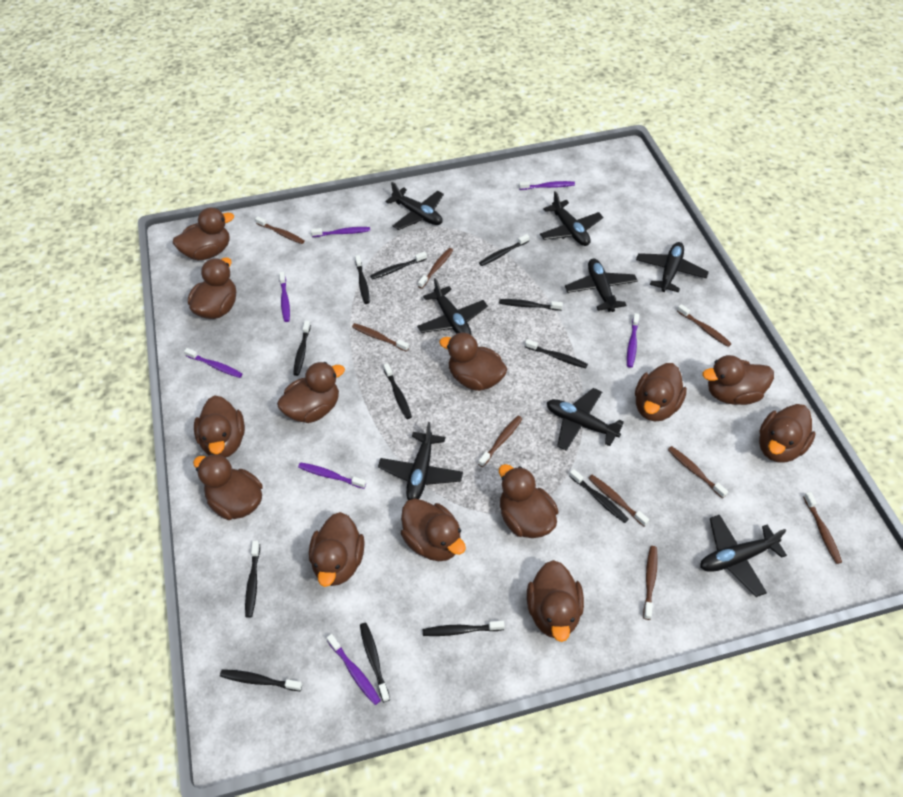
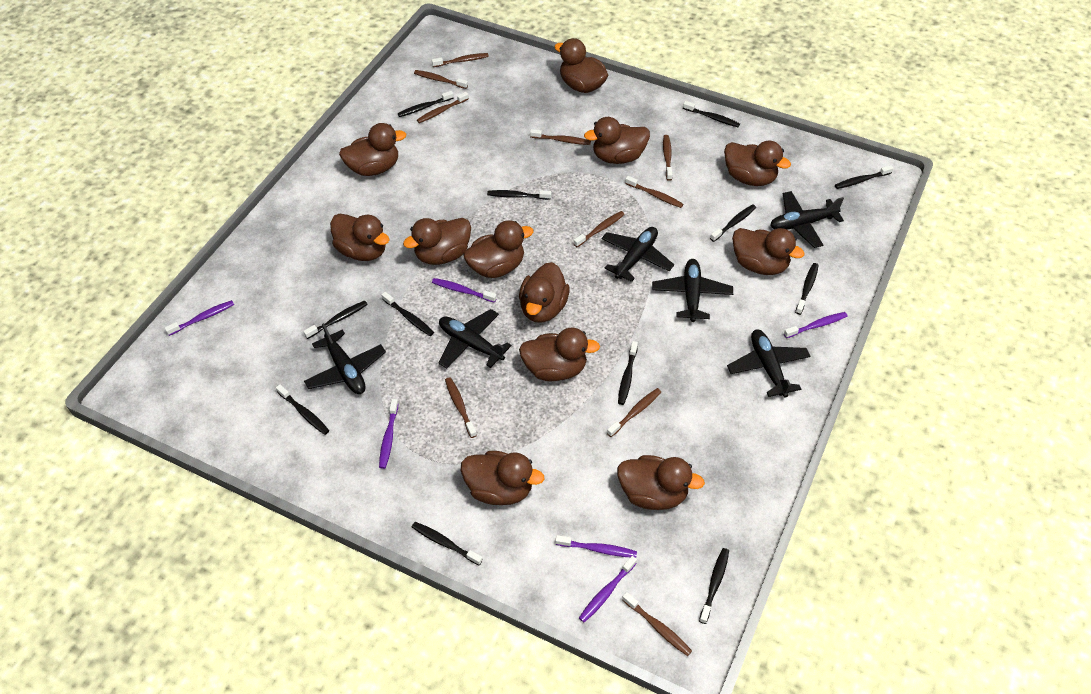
black plane: 8 -> 6
brown duck: 13 -> 12
brown toothbrush: 9 -> 10
purple toothbrush: 7 -> 6

